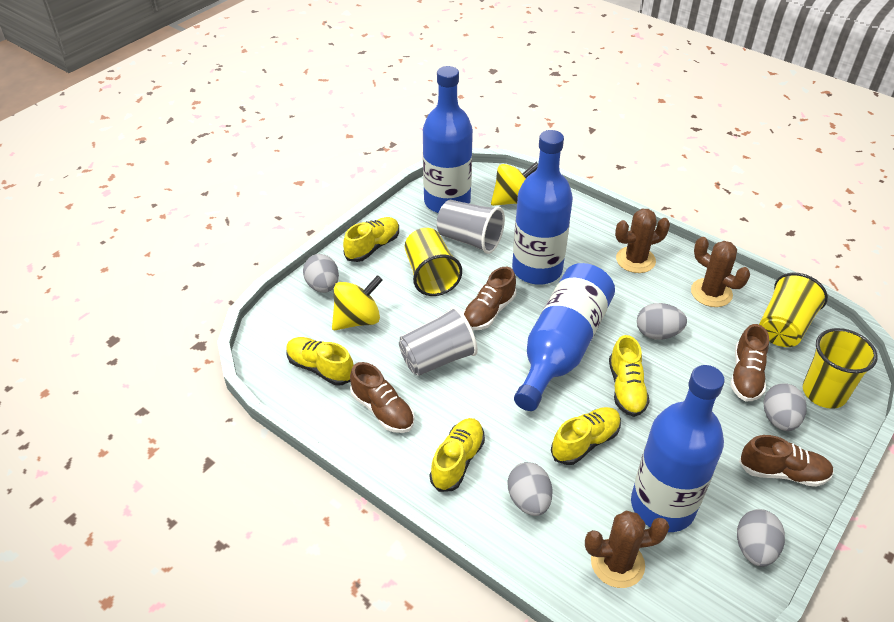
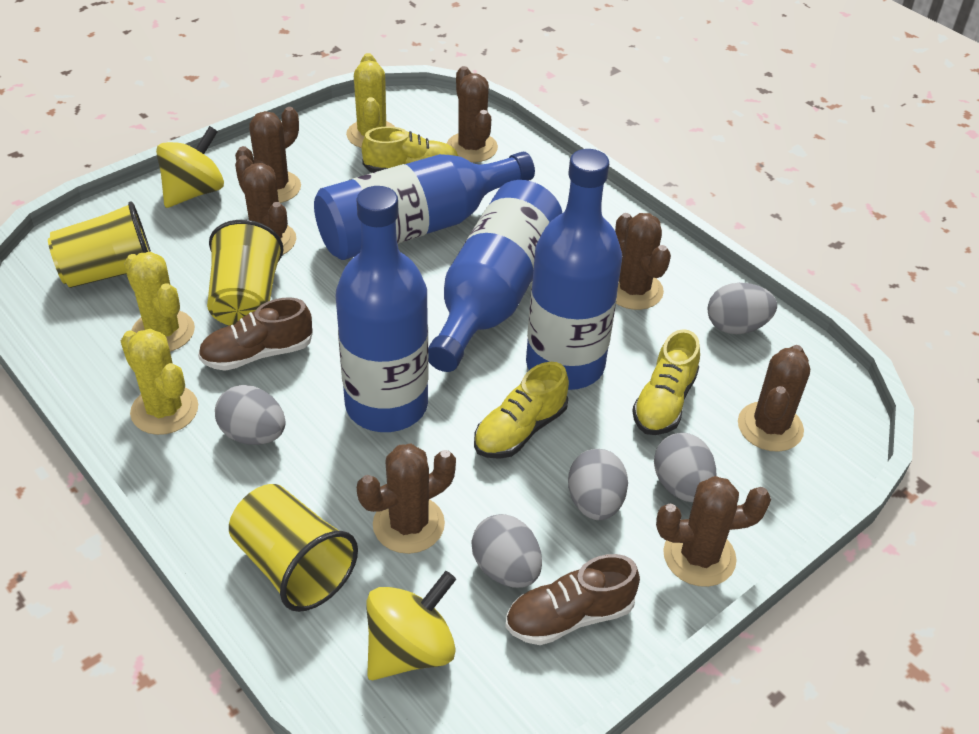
brown cactus: 3 -> 7
brown shoe: 4 -> 2
grey cup: 2 -> 0
yellow cactus: 0 -> 3
yellow shoe: 5 -> 3

